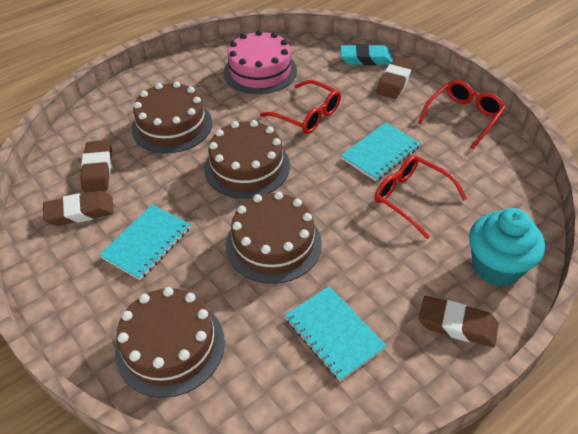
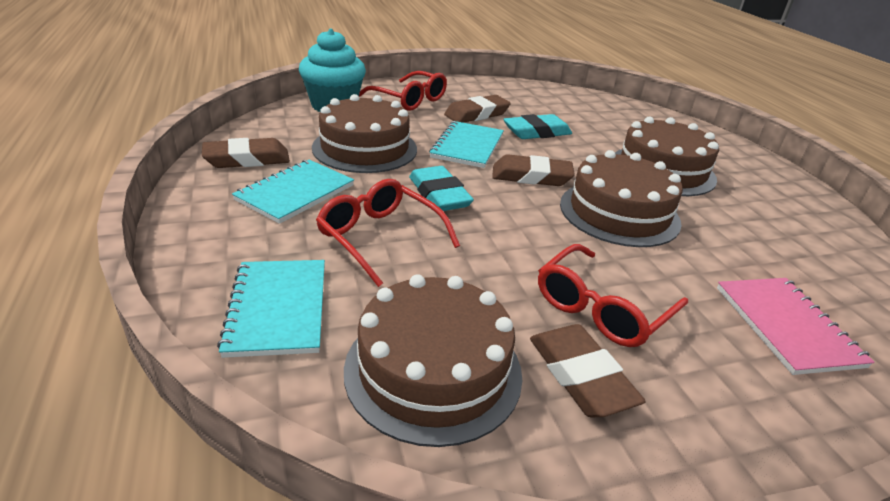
pink cake: 1 -> 0
pink notebook: 0 -> 1
turquoise eraser: 1 -> 2

